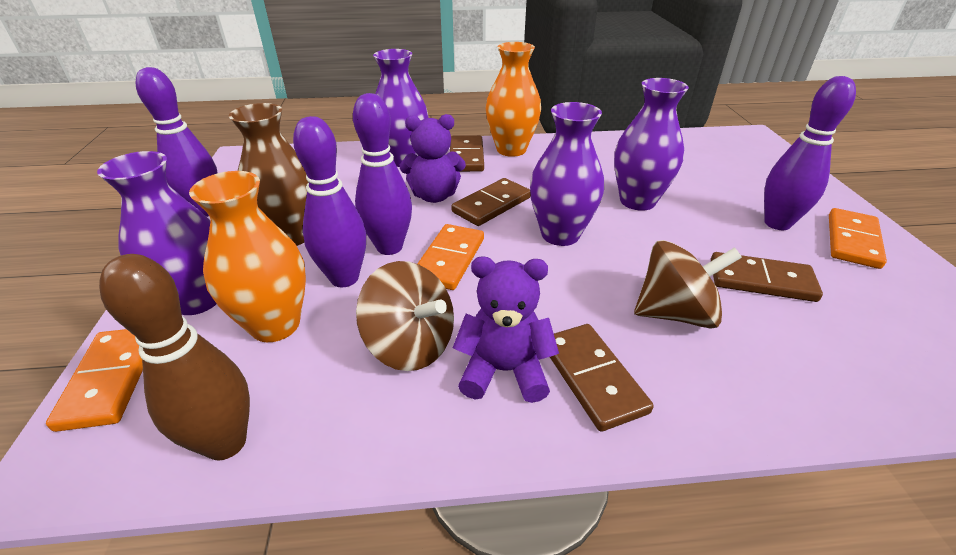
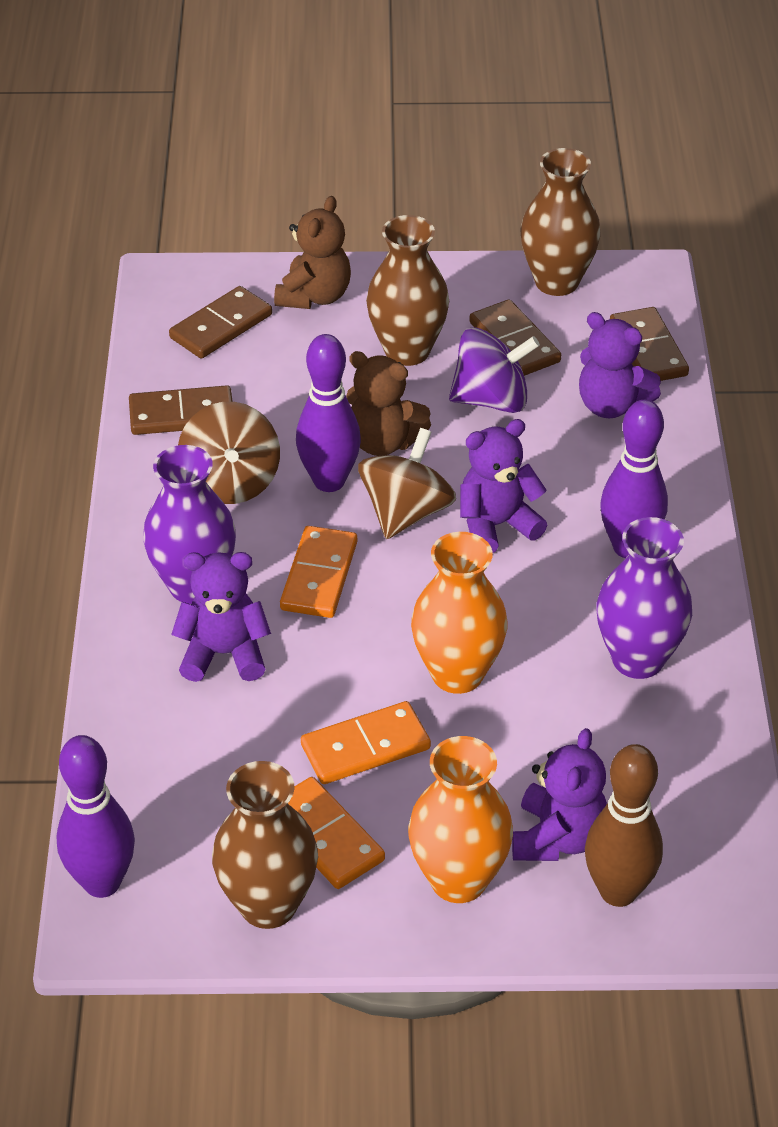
brown teddy bear: 0 -> 2
brown vase: 1 -> 3
purple bowling pin: 4 -> 3
purple spinning top: 0 -> 1
purple teddy bear: 2 -> 4
purple vase: 4 -> 2

